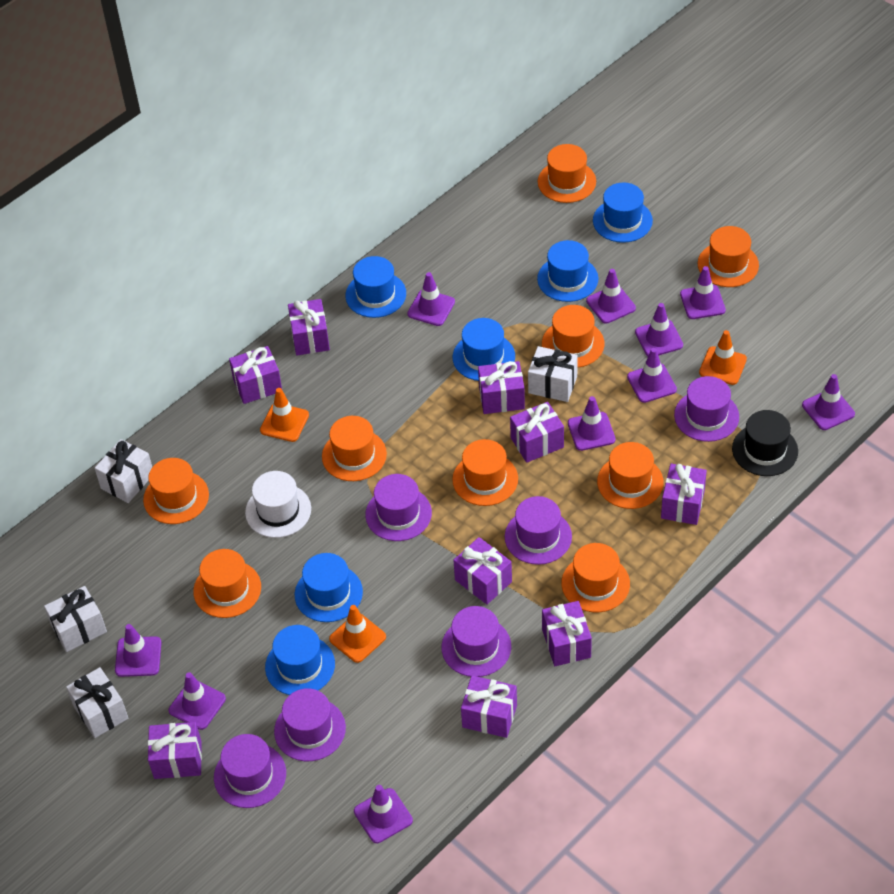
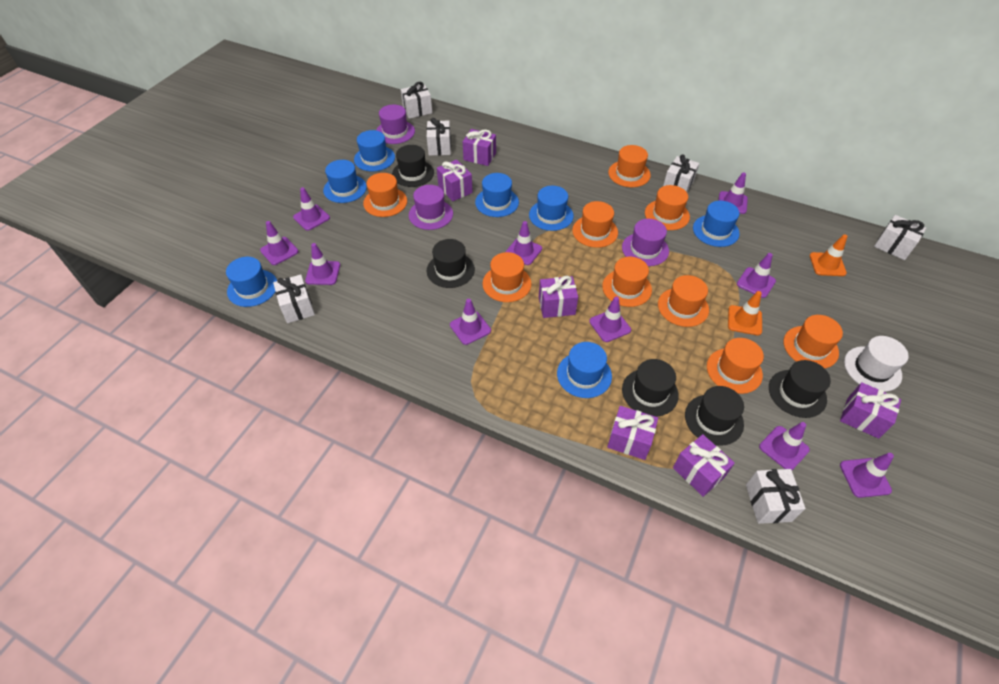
black hat: 1 -> 5
blue hat: 6 -> 7
orange traffic cone: 3 -> 2
purple gift: 9 -> 6
purple hat: 6 -> 3
white gift: 4 -> 6

